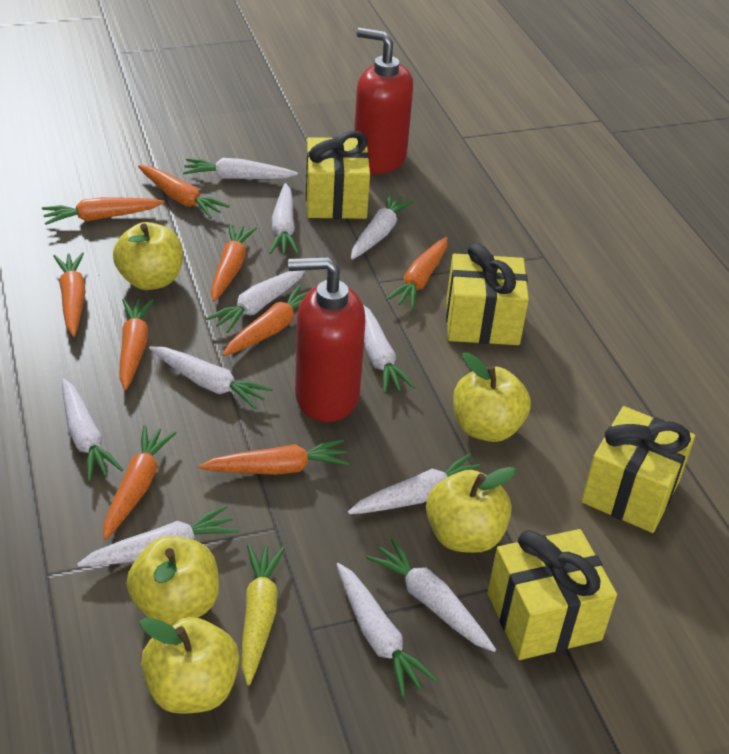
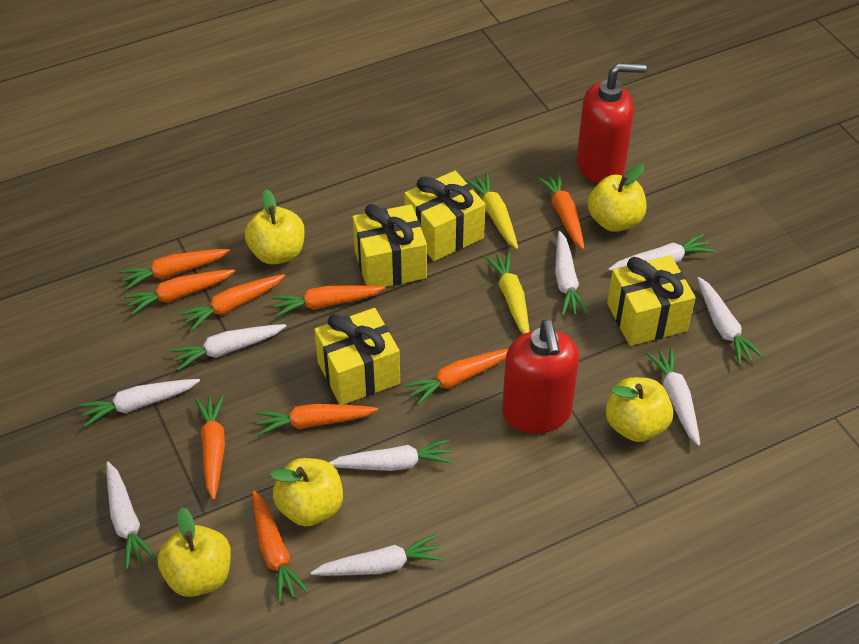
white carrot: 11 -> 9
yellow carrot: 1 -> 2

